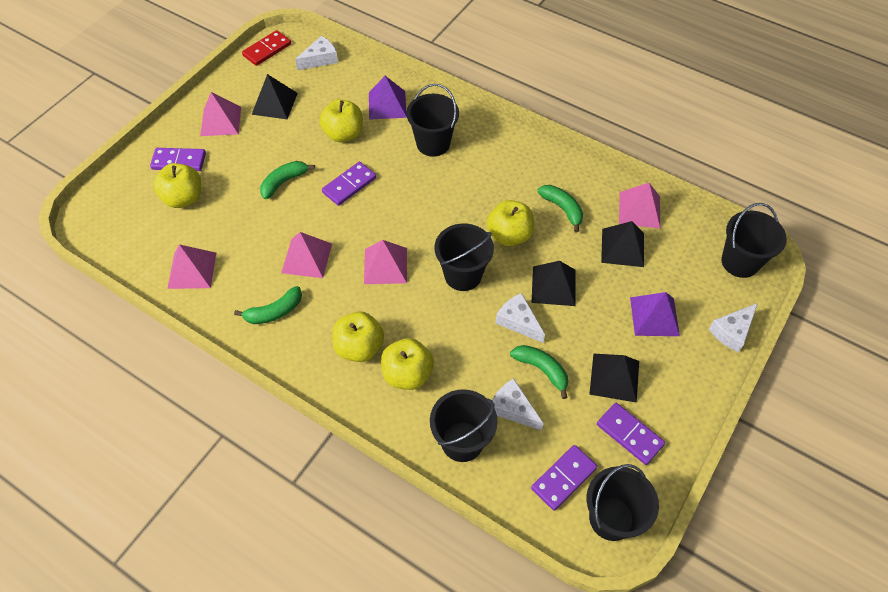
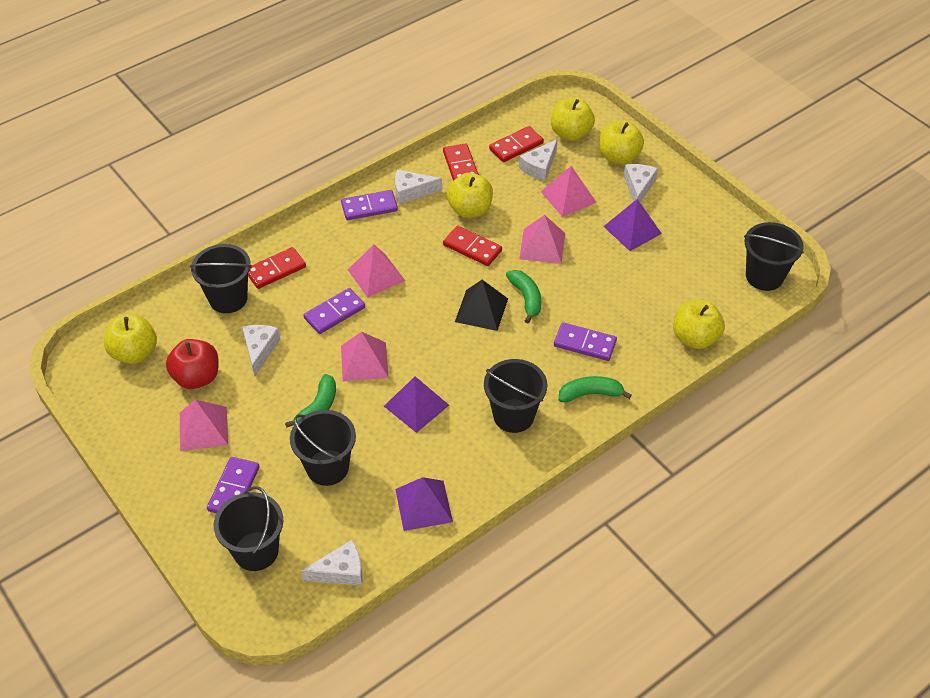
black pyramid: 4 -> 1
green banana: 4 -> 3
purple pyramid: 2 -> 3
red apple: 0 -> 1
red domino: 1 -> 4
white cheese: 4 -> 5

